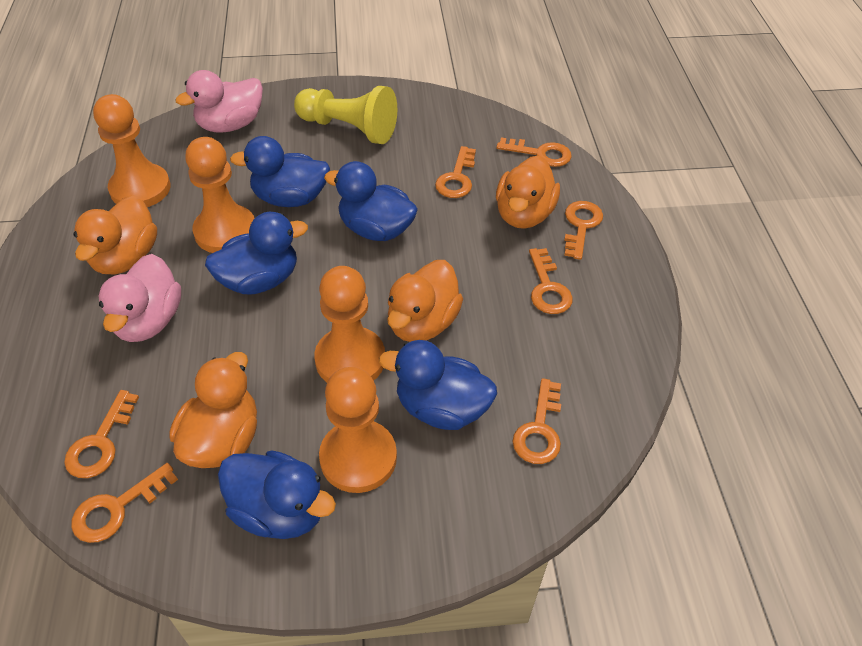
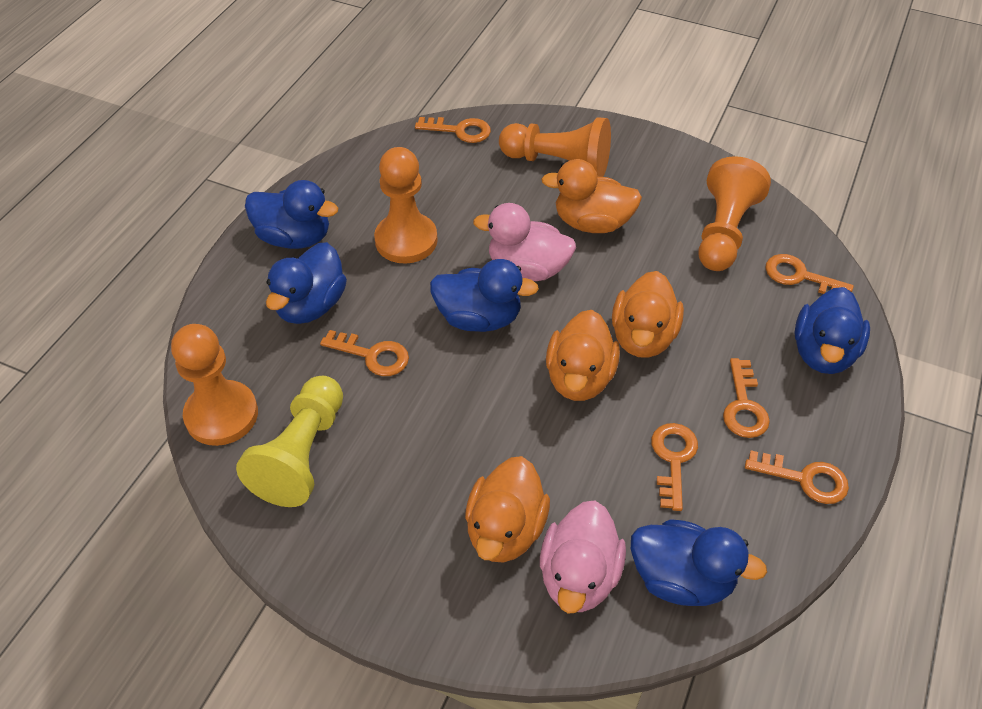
orange key: 7 -> 6

